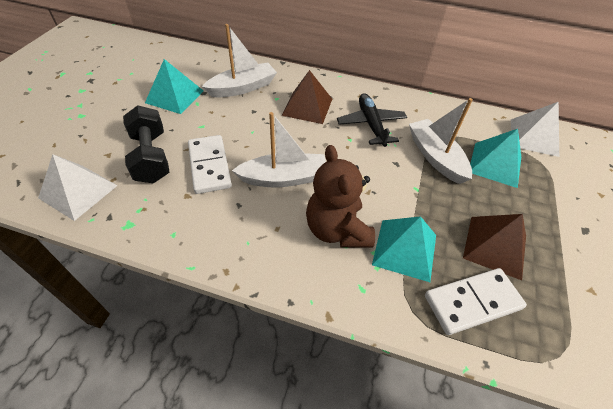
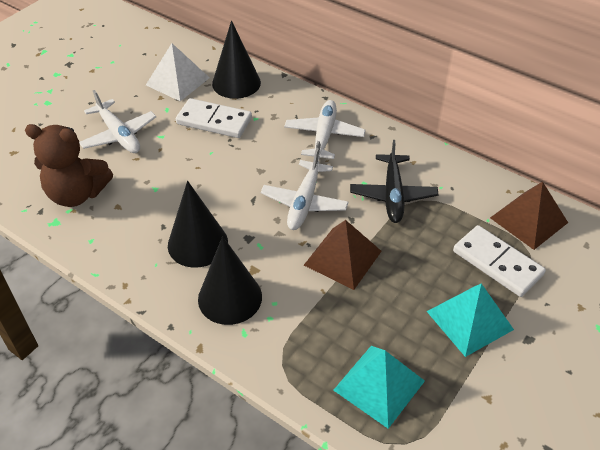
black cone: 0 -> 3
black dumbbell: 1 -> 0
turquoise pyramid: 3 -> 2
white boat: 3 -> 0
white plane: 0 -> 3
white pyramid: 2 -> 1

